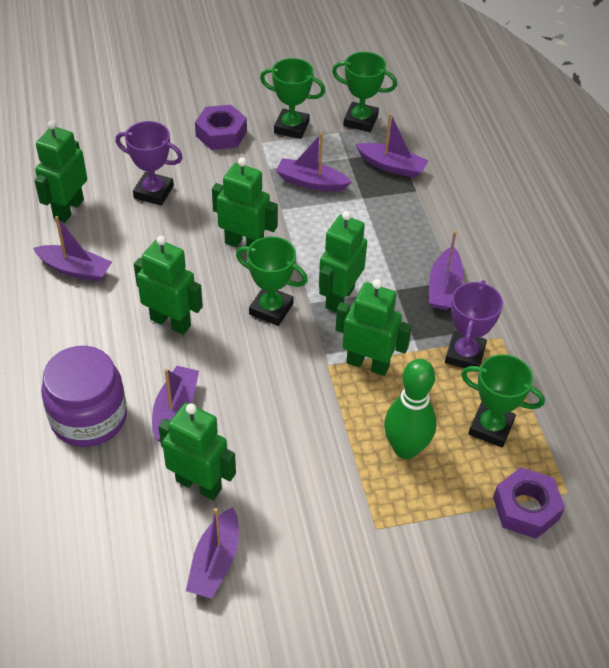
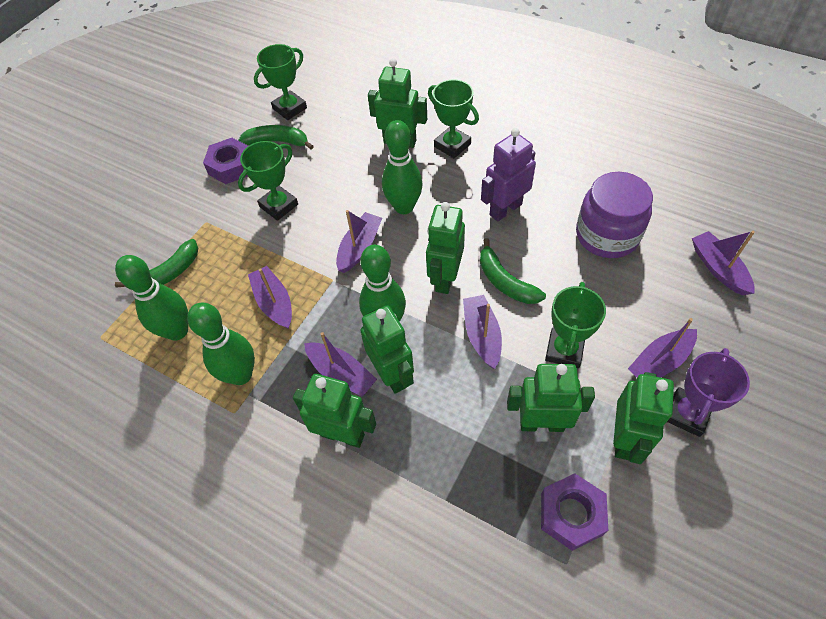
green banana: 0 -> 3
green bowling pin: 1 -> 4
purple robot: 0 -> 1
purple trophy: 2 -> 1

